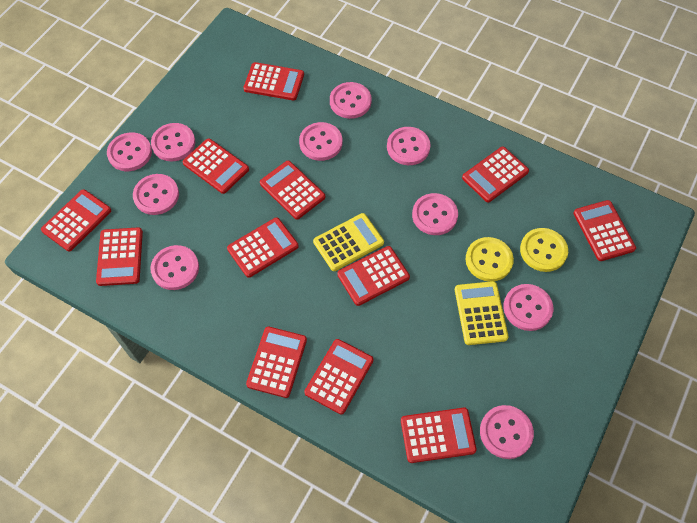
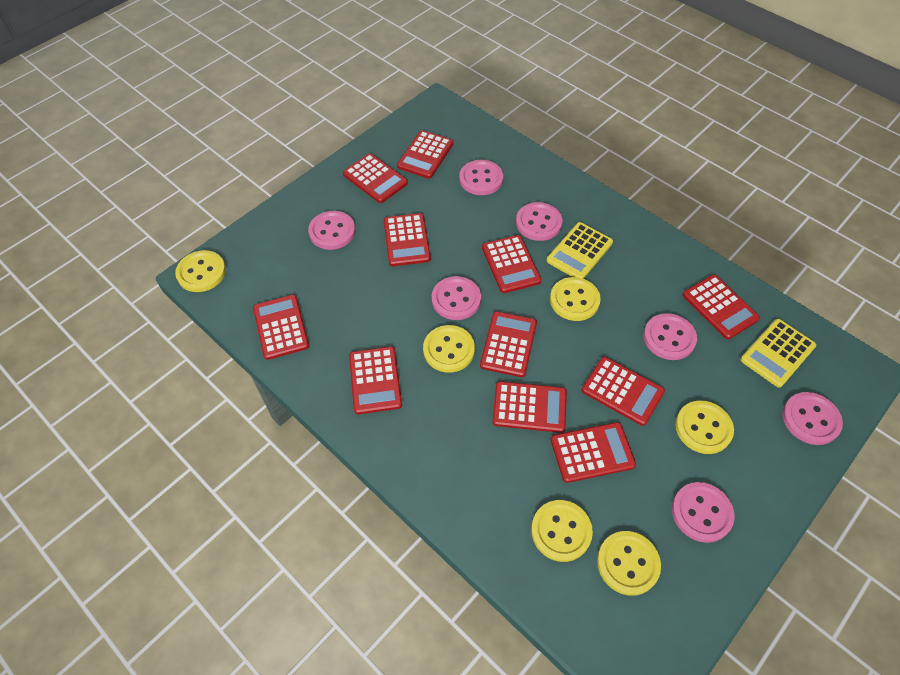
pink button: 10 -> 7
red calculator: 12 -> 11
yellow button: 2 -> 6

